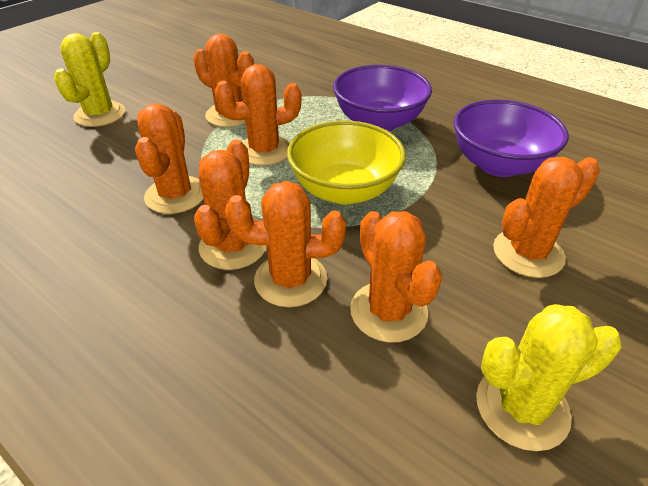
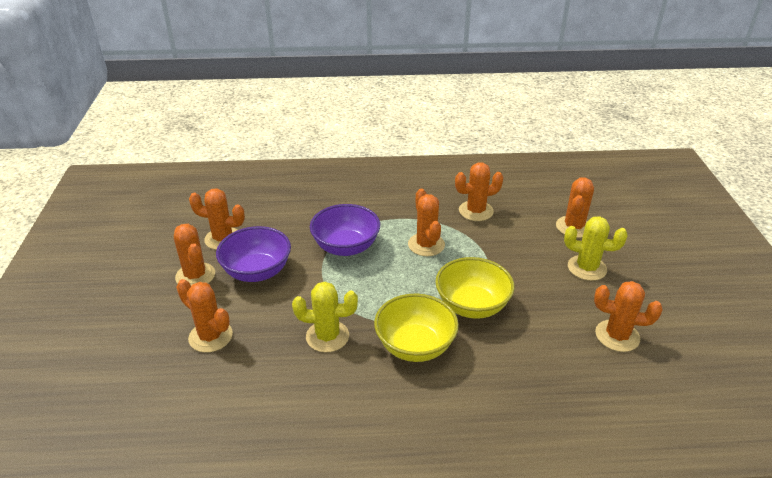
yellow bowl: 1 -> 2

